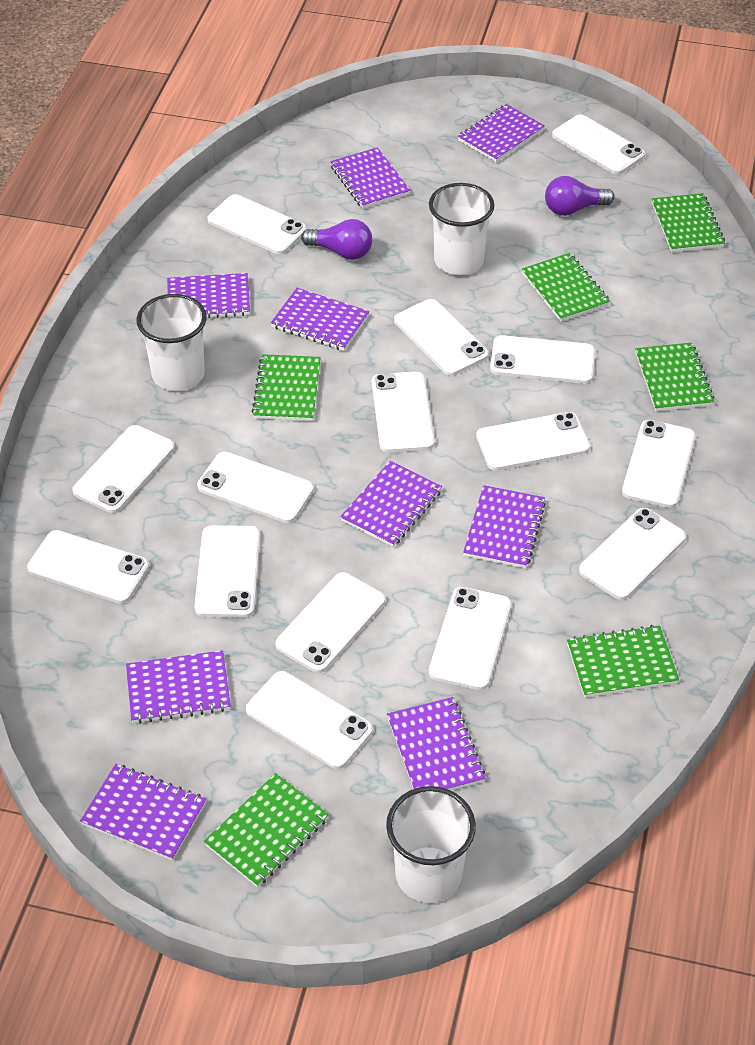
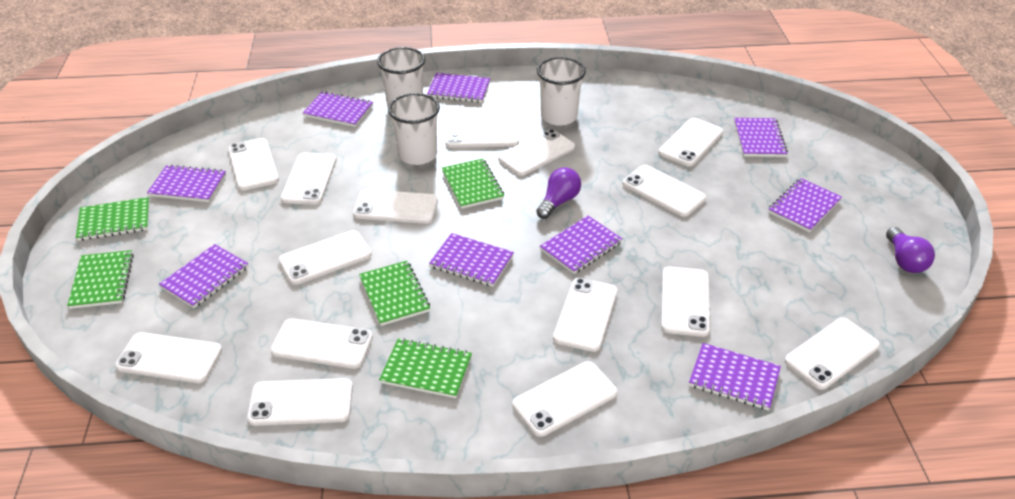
green notebook: 6 -> 5

